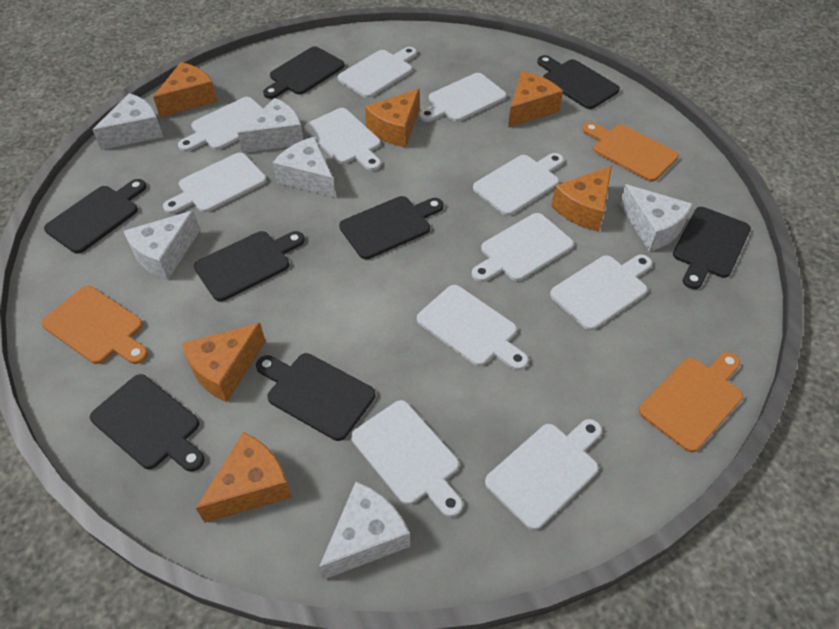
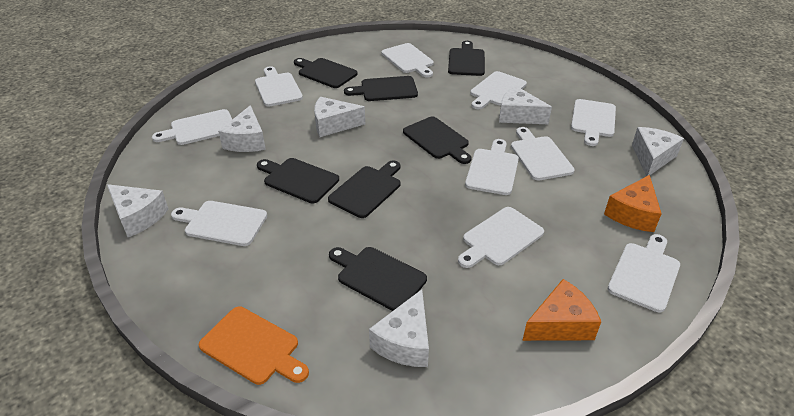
black cutting board: 8 -> 7
orange cheese: 6 -> 2
orange cutting board: 3 -> 1
white cutting board: 11 -> 10

